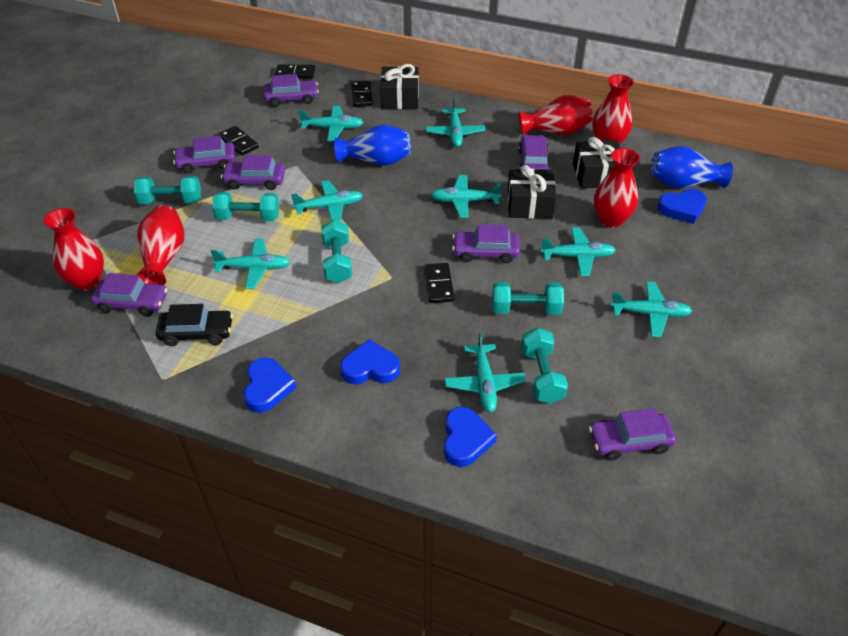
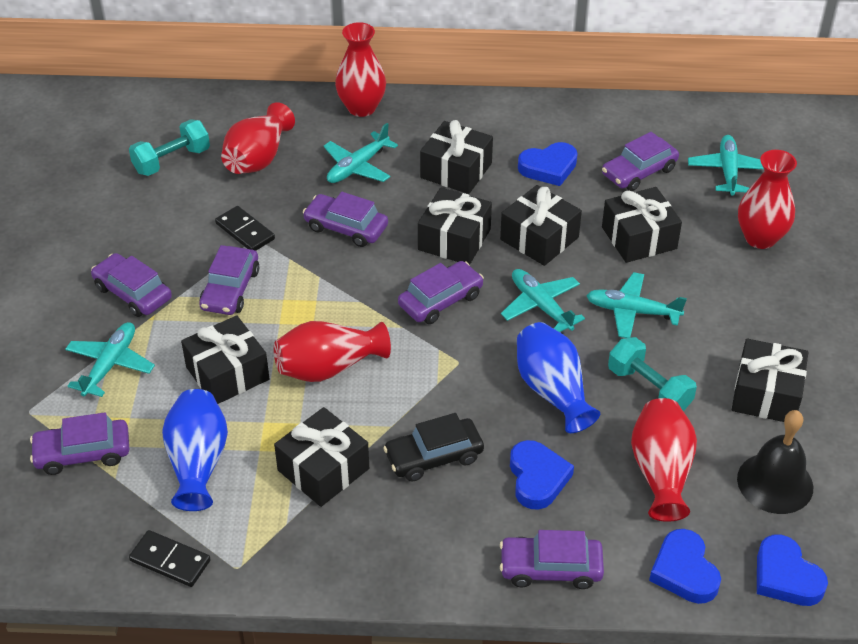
black bell: 0 -> 1
black domino: 4 -> 2
black gift: 3 -> 7
turquoise dumbbell: 5 -> 2
turquoise plane: 8 -> 5

